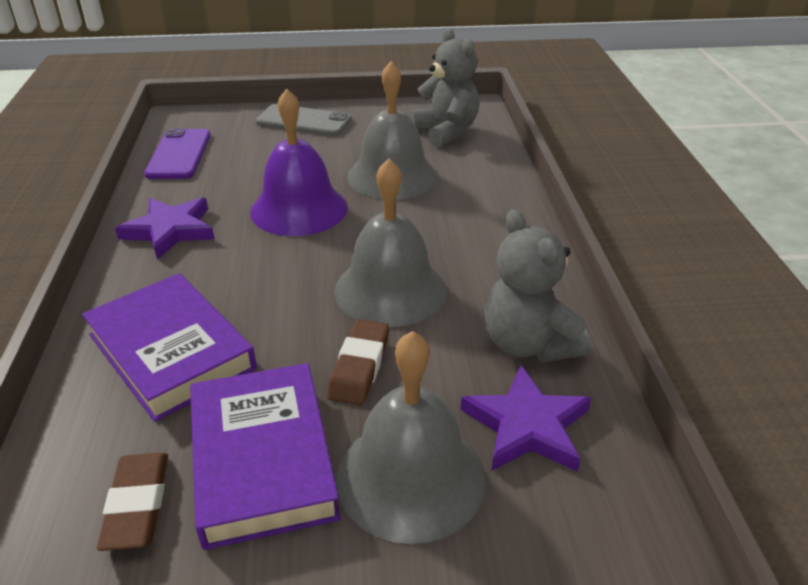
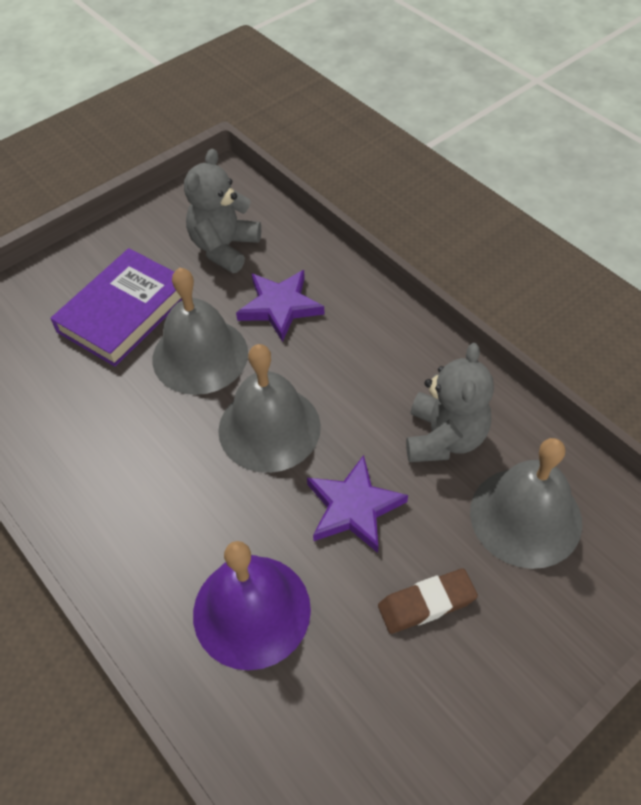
brown eraser: 2 -> 1
grey phone: 1 -> 0
purple book: 2 -> 1
purple phone: 1 -> 0

